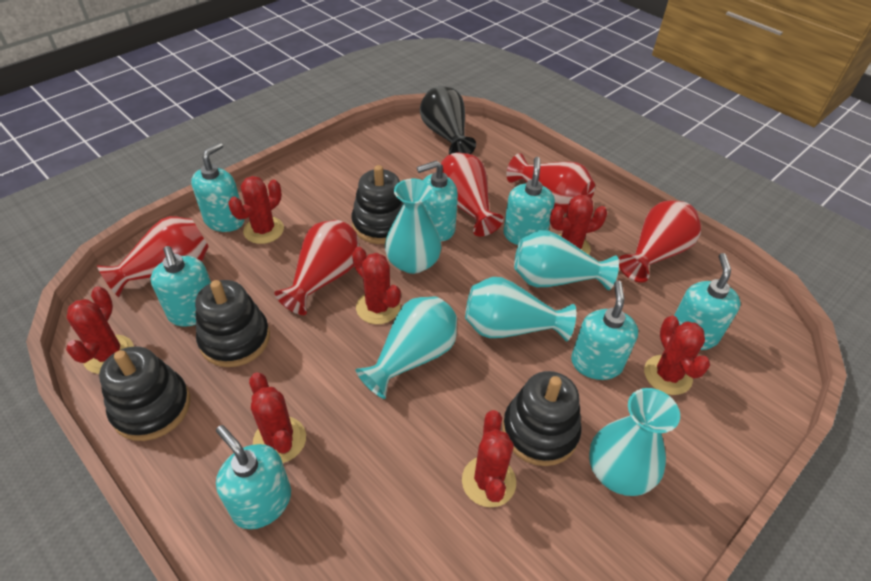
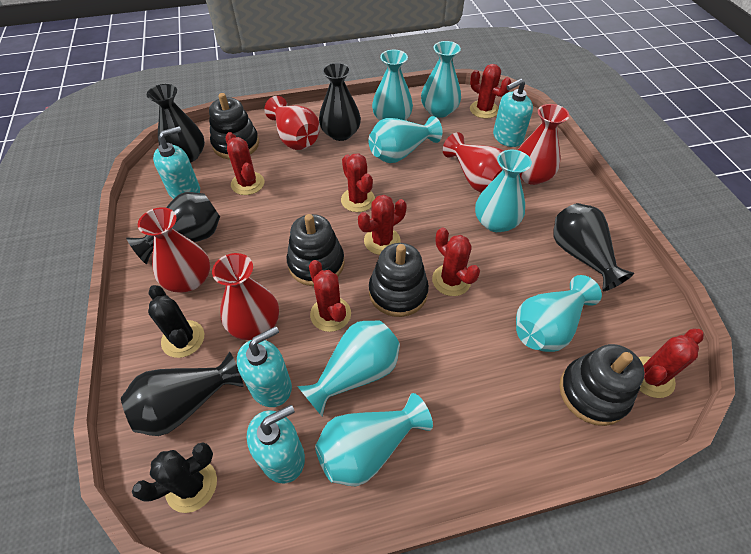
black cactus: 0 -> 2
black vase: 1 -> 5
turquoise soap dispenser: 7 -> 4
turquoise vase: 5 -> 7

